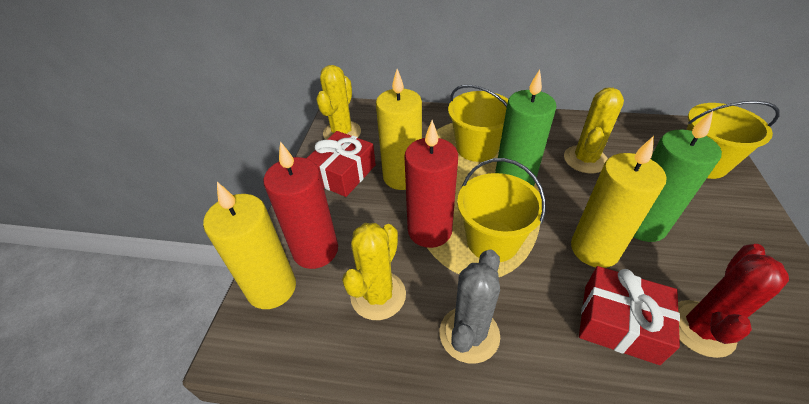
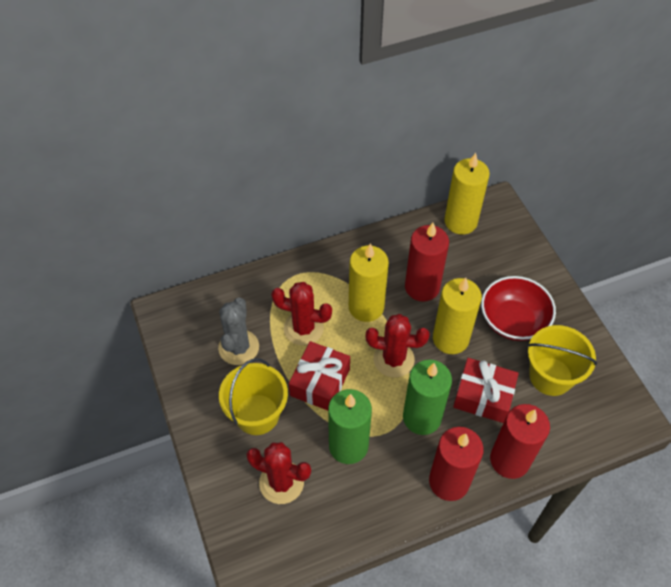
red bowl: 0 -> 1
red cactus: 1 -> 3
red candle: 2 -> 3
yellow bucket: 3 -> 2
yellow cactus: 3 -> 0

